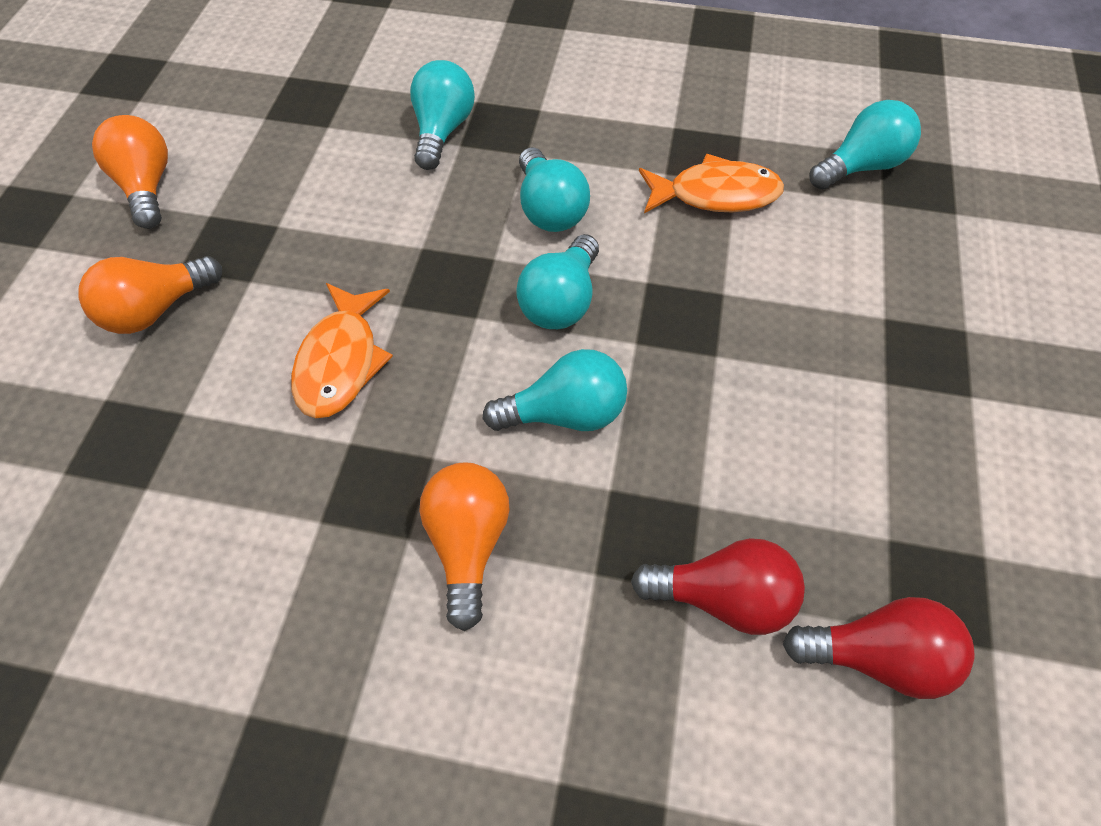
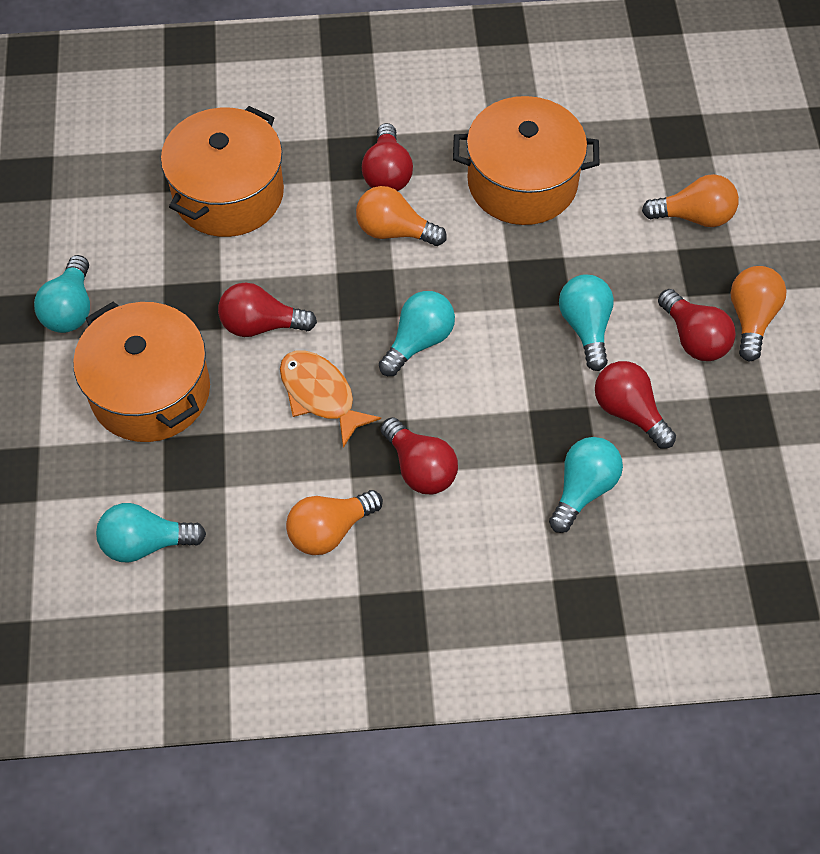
orange fish: 2 -> 1
orange light bulb: 3 -> 4
orange pot: 0 -> 3
red light bulb: 2 -> 5

